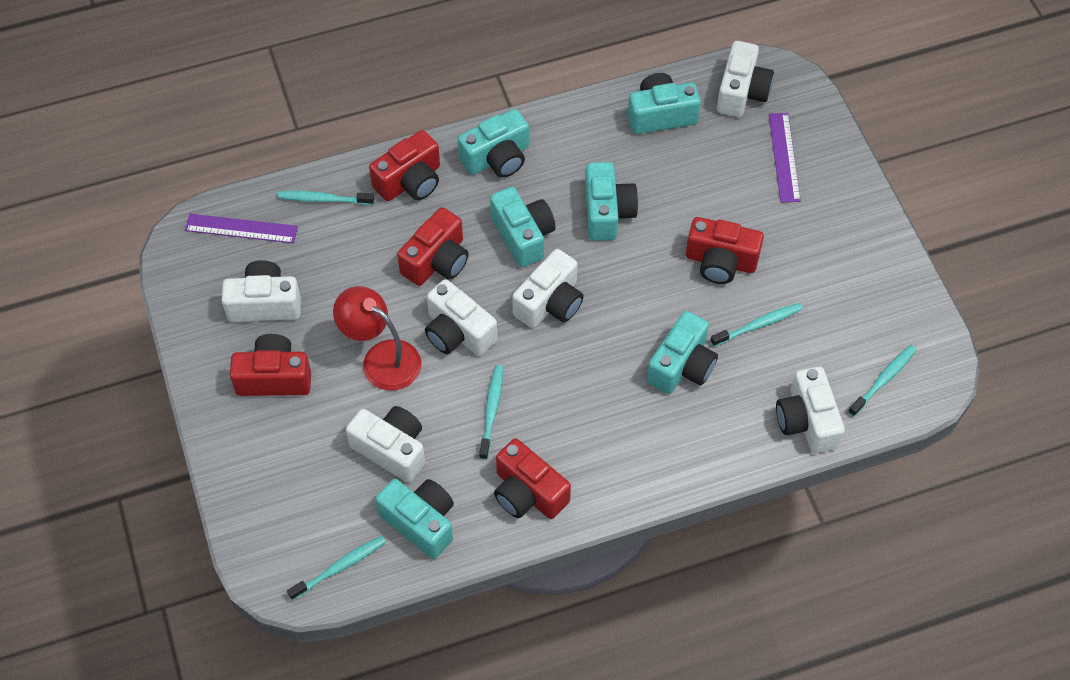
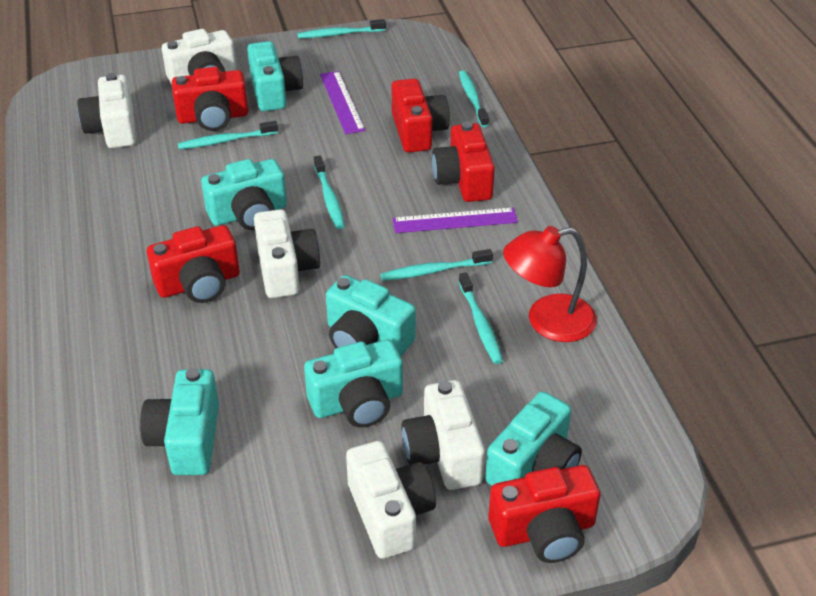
turquoise toothbrush: 5 -> 6
white camera: 6 -> 5

